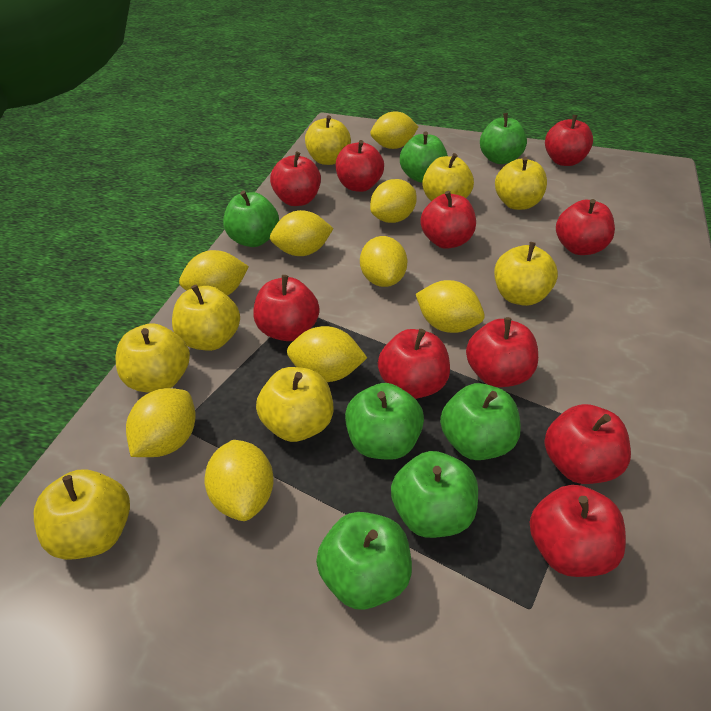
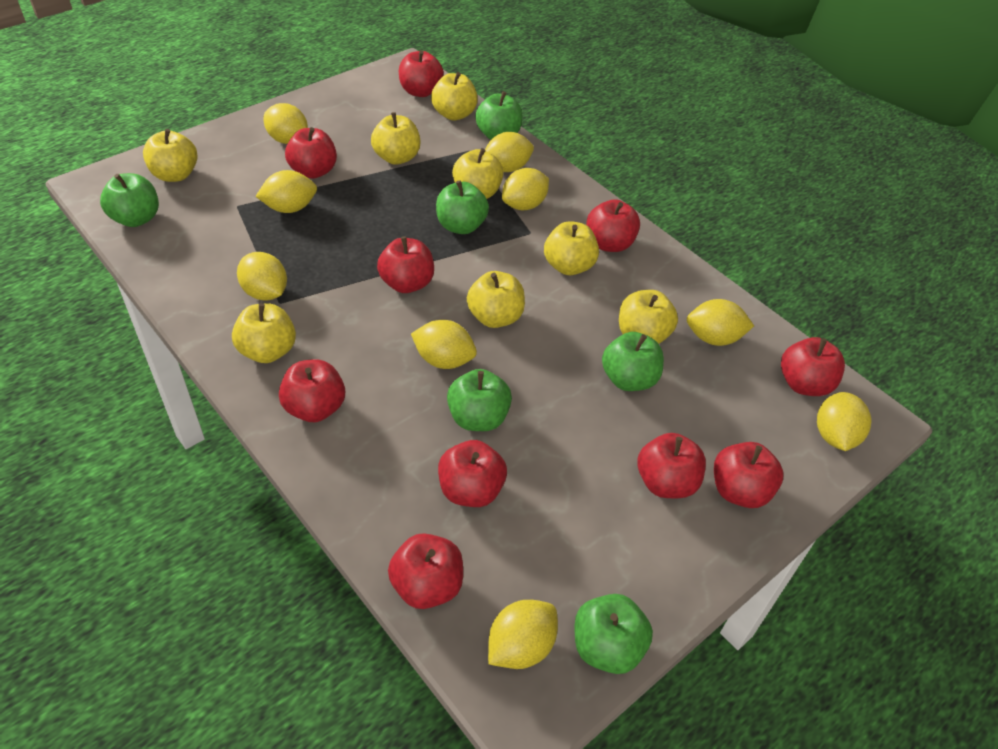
green apple: 7 -> 6

